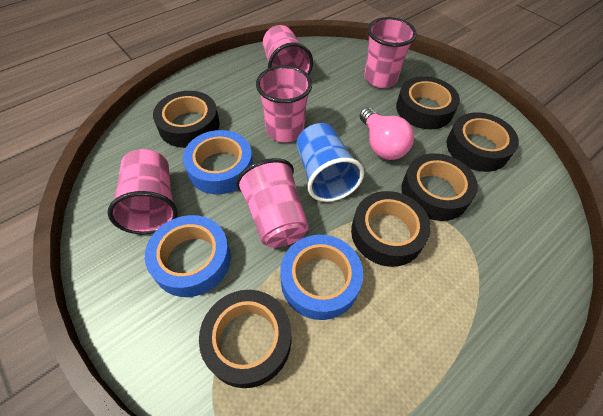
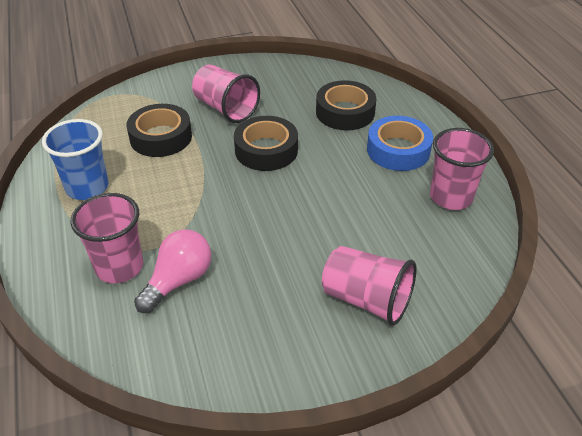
black tape: 6 -> 3
blue tape: 3 -> 1
pink cup: 5 -> 4

